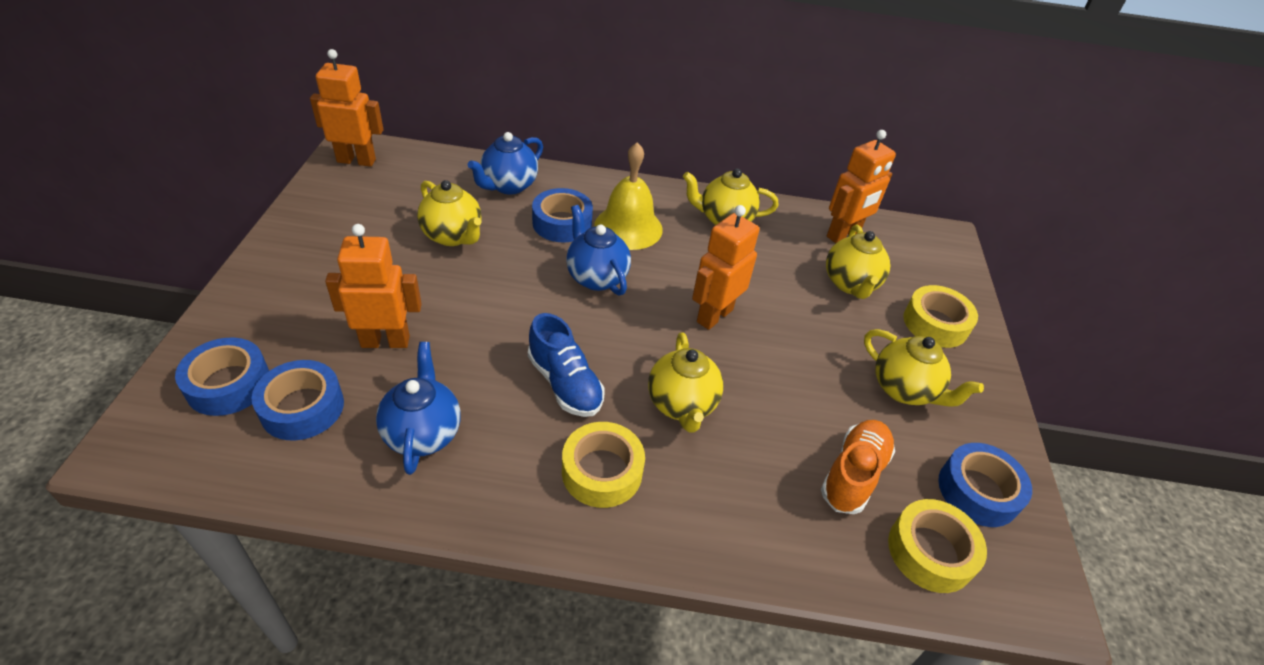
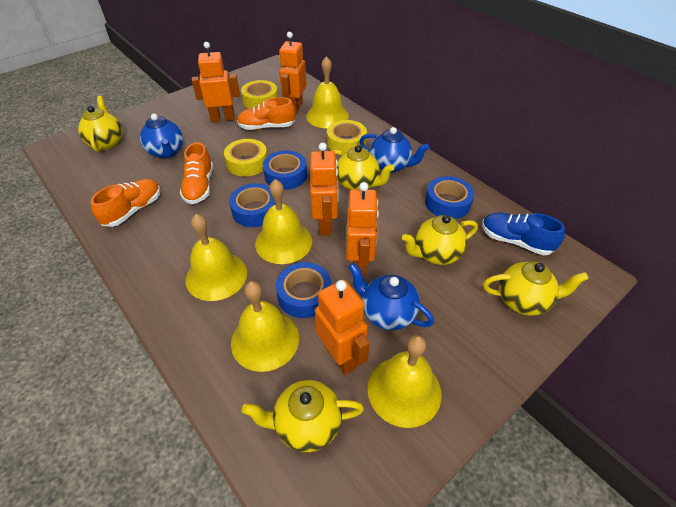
orange robot: 4 -> 5
orange shoe: 1 -> 3
yellow bell: 1 -> 5

